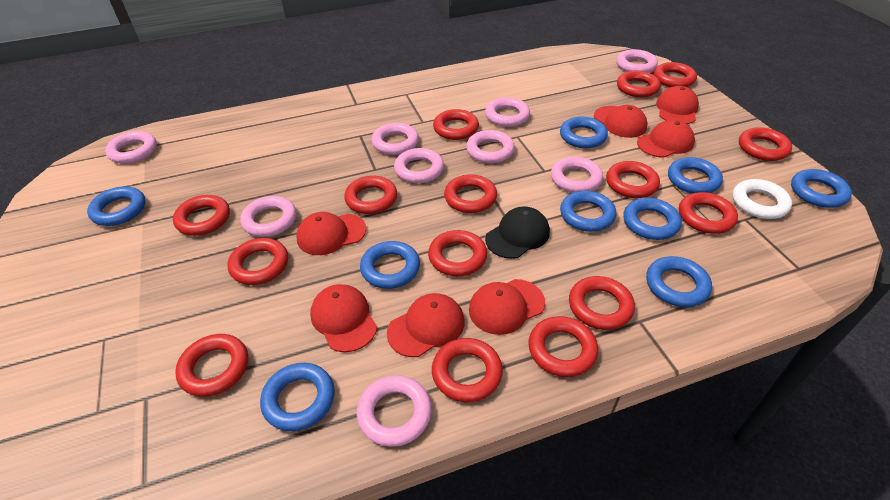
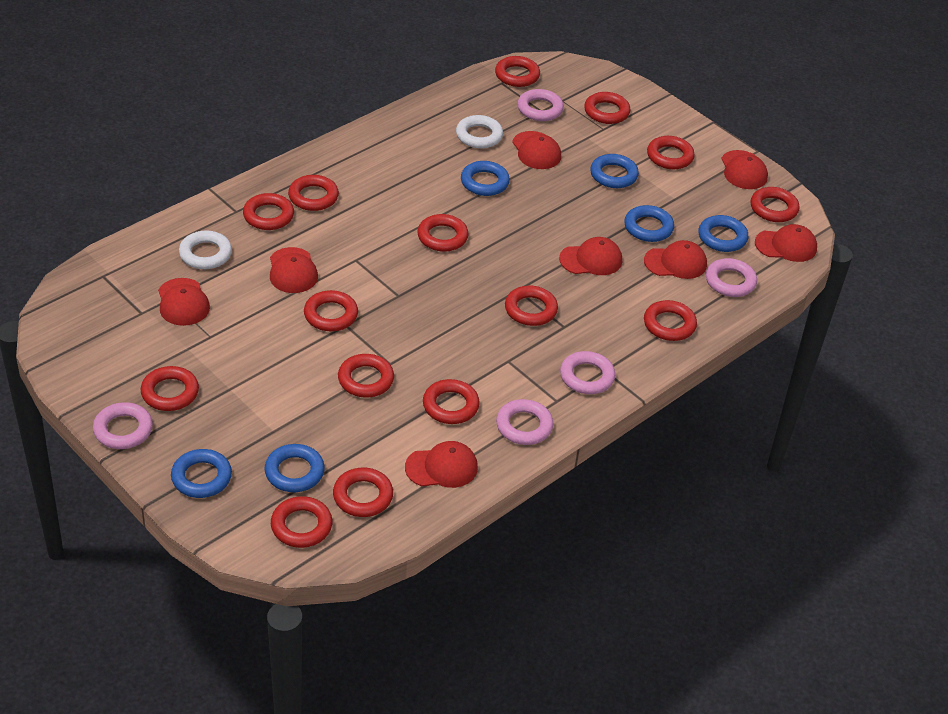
black cap: 1 -> 0
blue ring: 9 -> 6
pink ring: 9 -> 5
red cap: 7 -> 8
white ring: 1 -> 2

